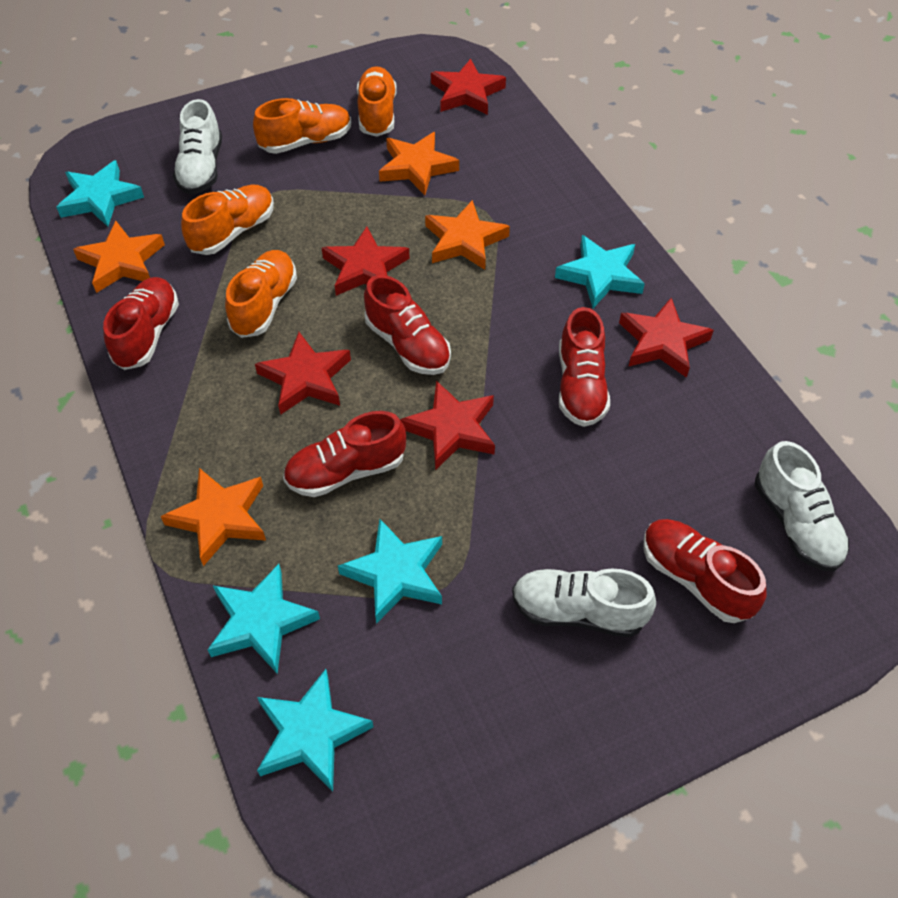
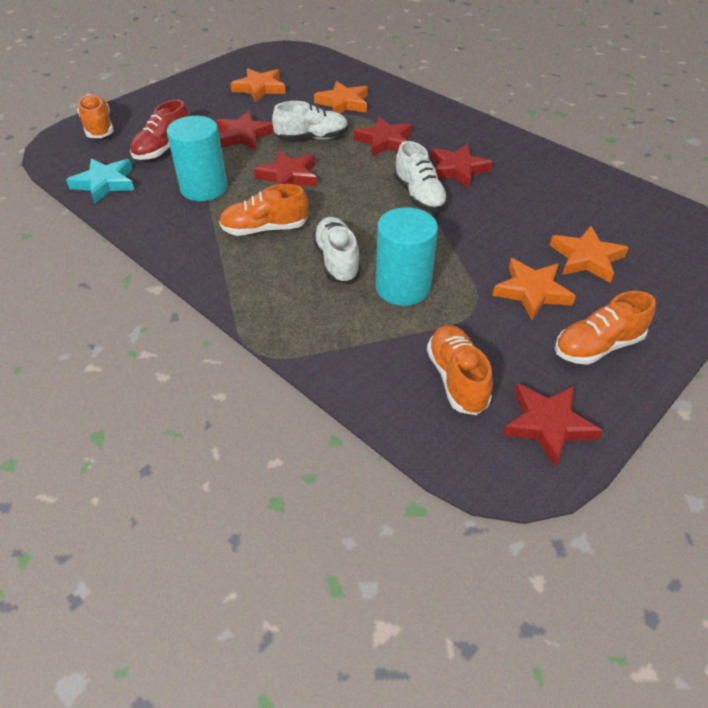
red shoe: 5 -> 1
turquoise cylinder: 0 -> 2
turquoise star: 5 -> 1

